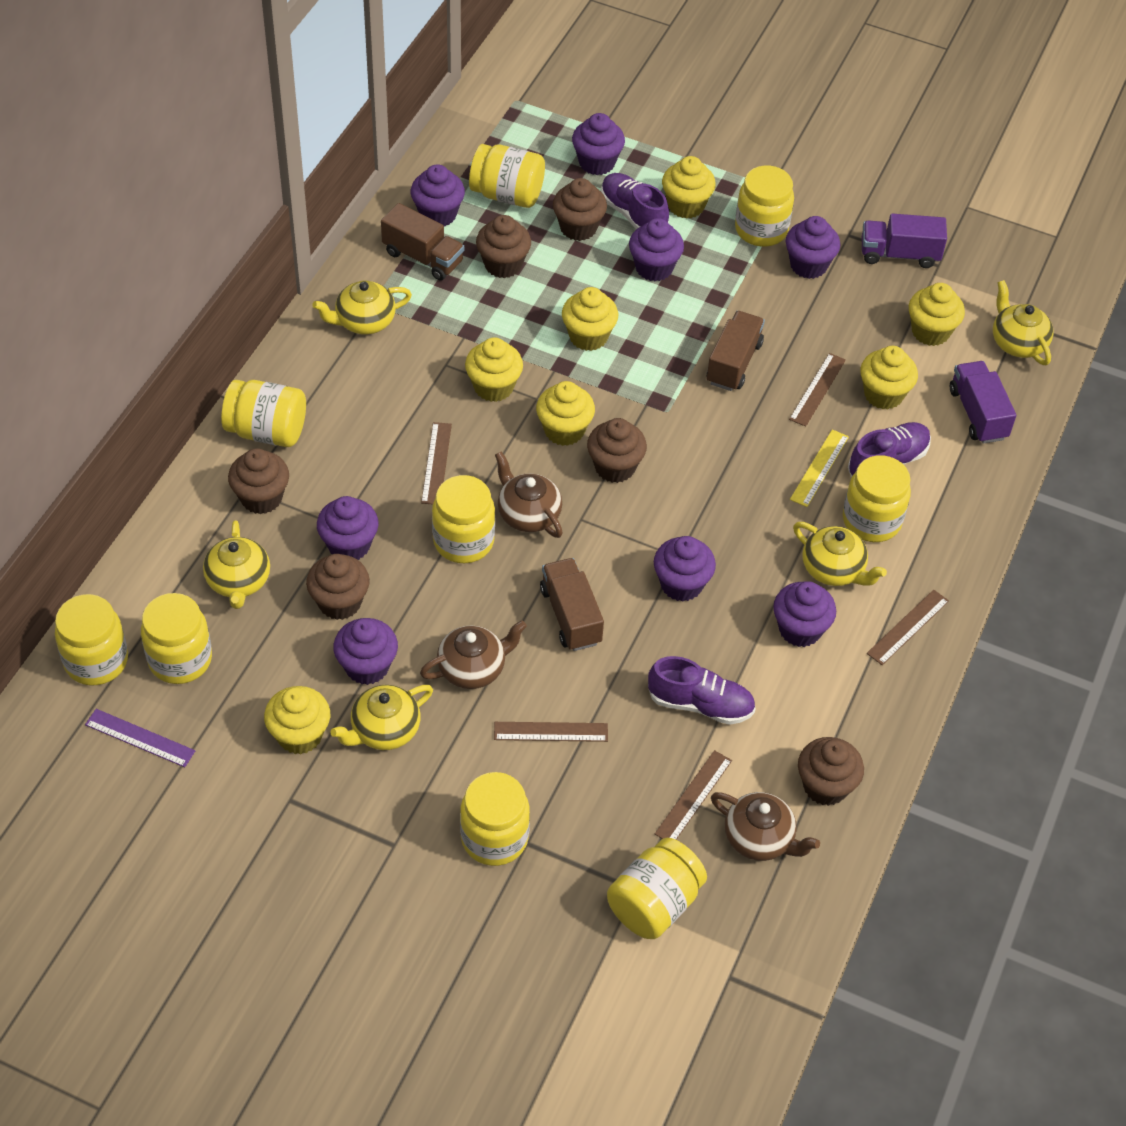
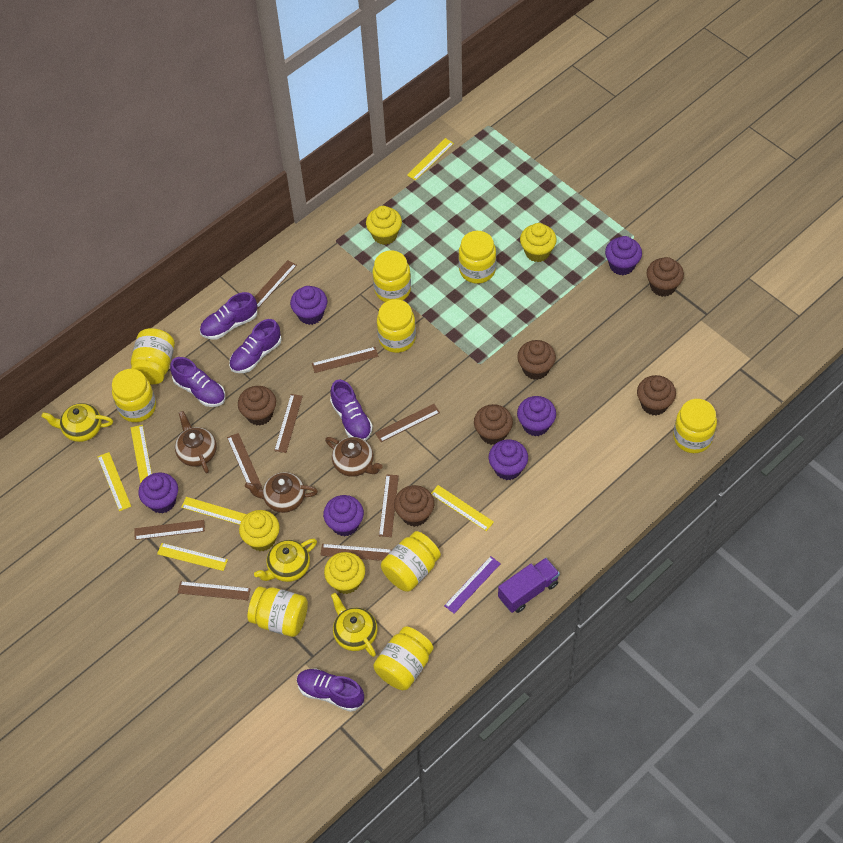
brown ruler: 5 -> 9
brown truck: 3 -> 0
purple cupcake: 8 -> 6
purple shoe: 3 -> 5
purple truck: 2 -> 1
yellow cupcake: 7 -> 4
yellow ruler: 1 -> 6
yellow teapot: 5 -> 3

